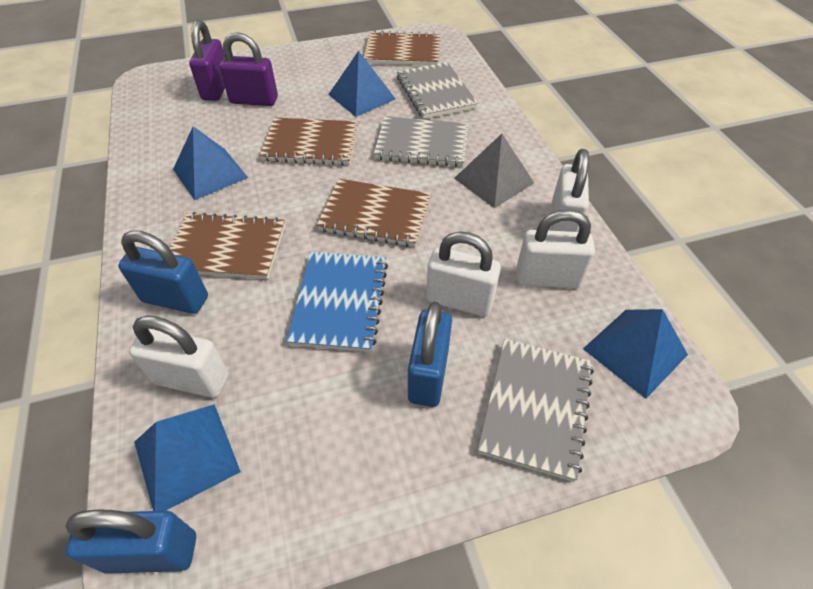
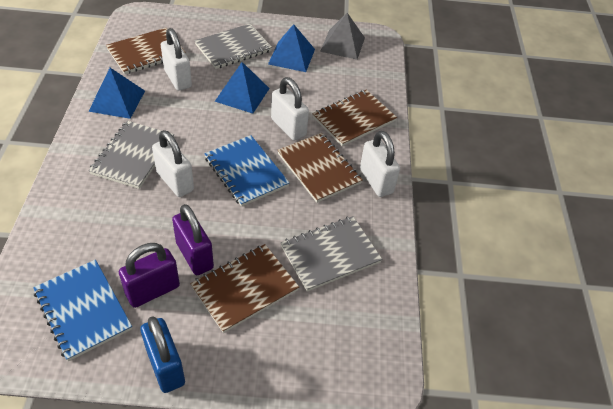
blue notebook: 1 -> 2
blue padlock: 3 -> 1
blue pyramid: 4 -> 3

